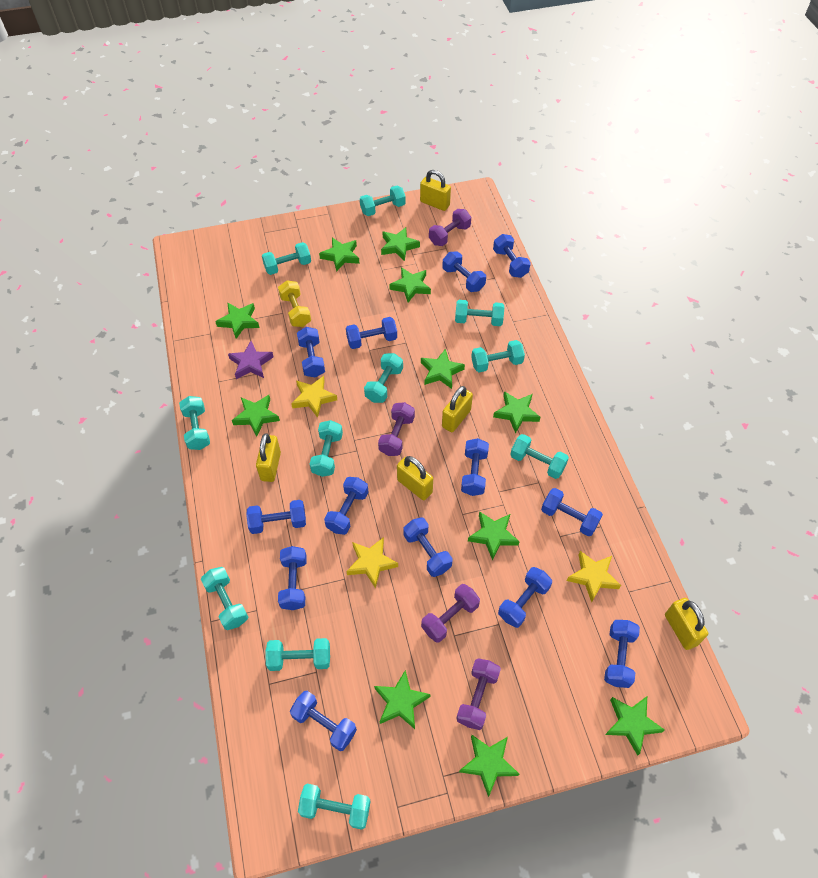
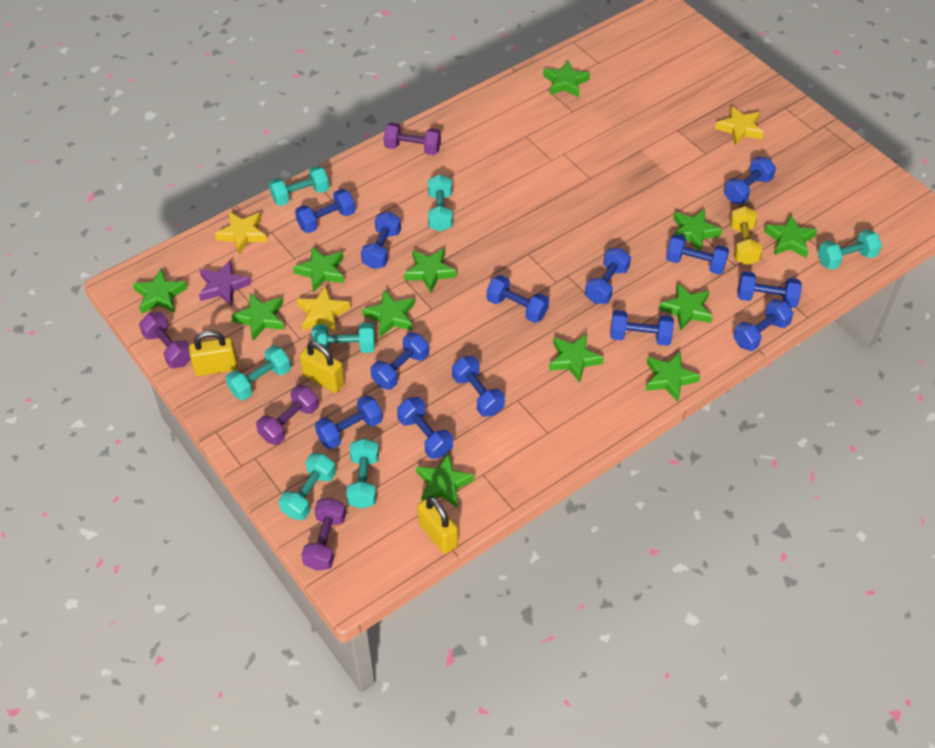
green star: 11 -> 12
turquoise dumbbell: 11 -> 7
yellow padlock: 5 -> 3

